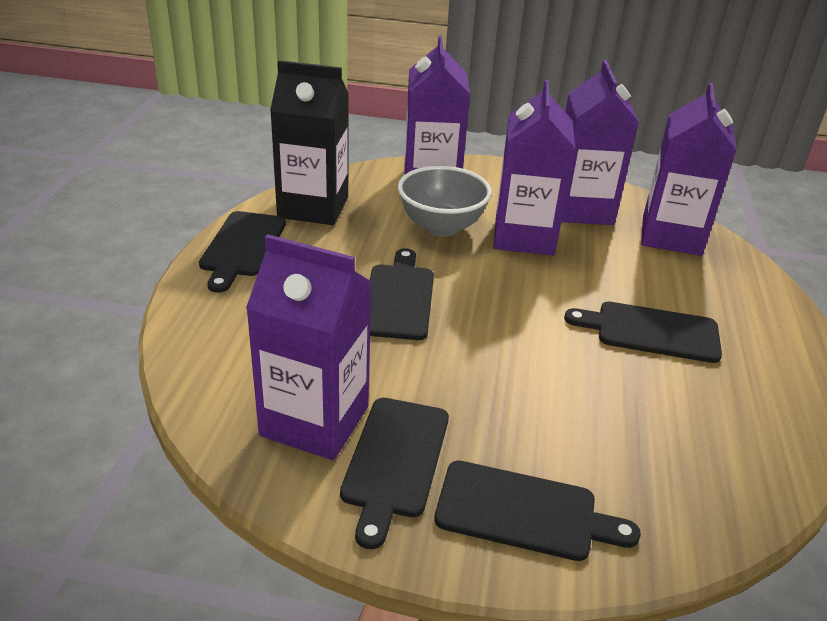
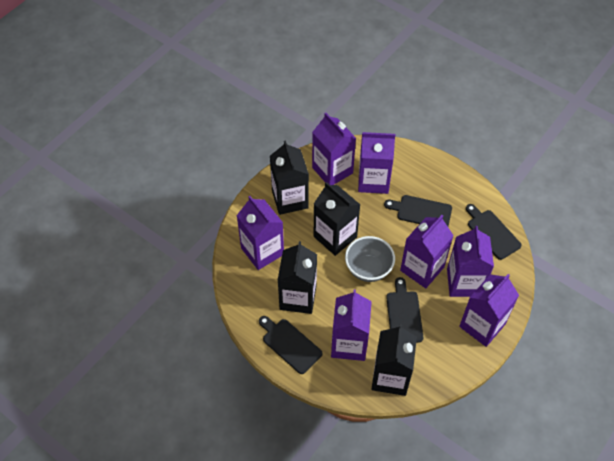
black carton: 1 -> 4
black cutting board: 5 -> 4
purple carton: 5 -> 7

